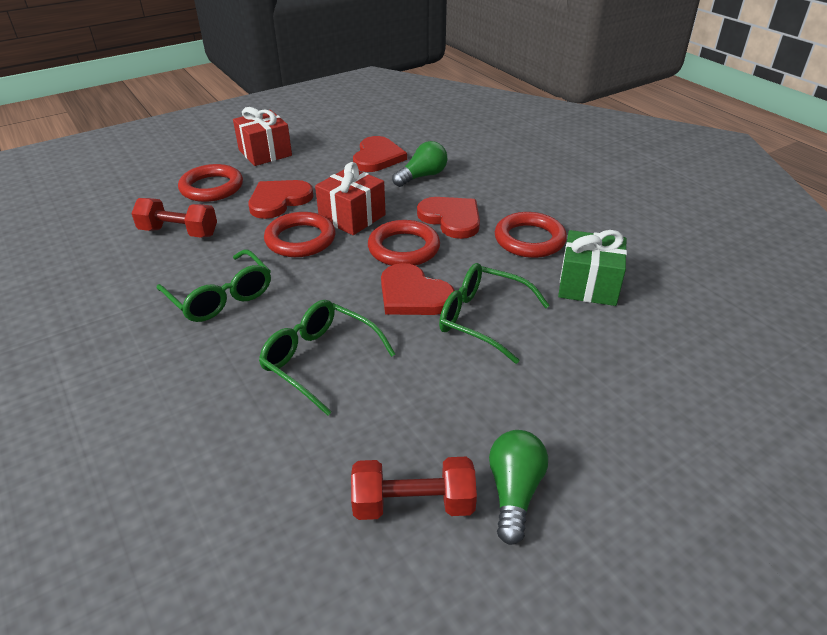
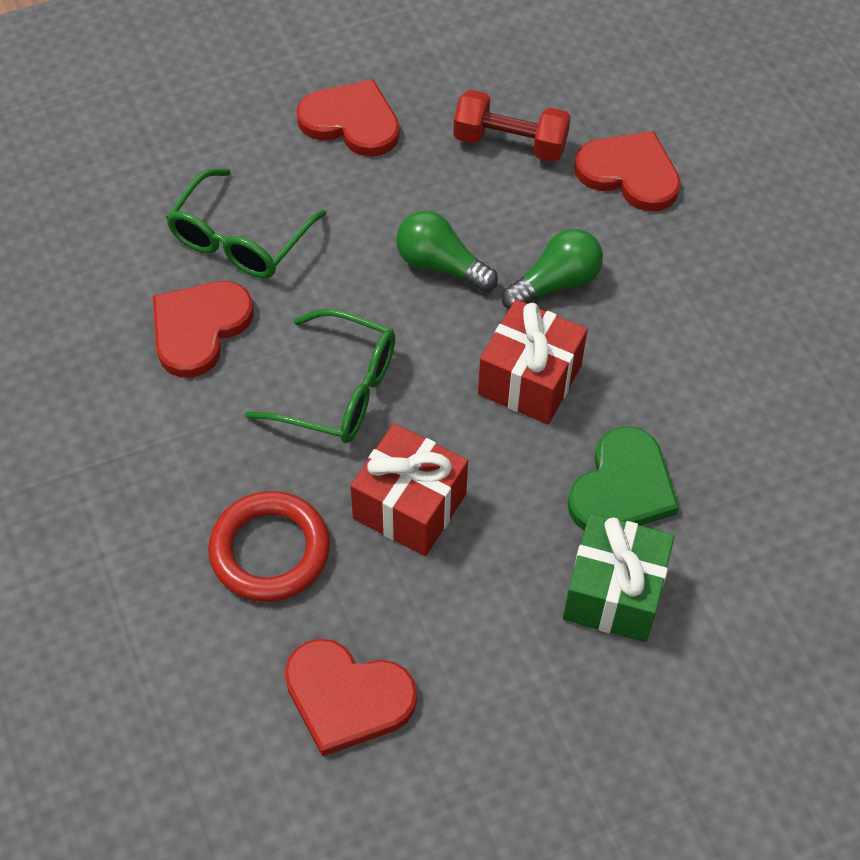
green glasses: 3 -> 2
green heart: 0 -> 1
red dumbbell: 2 -> 1
red ring: 4 -> 1

